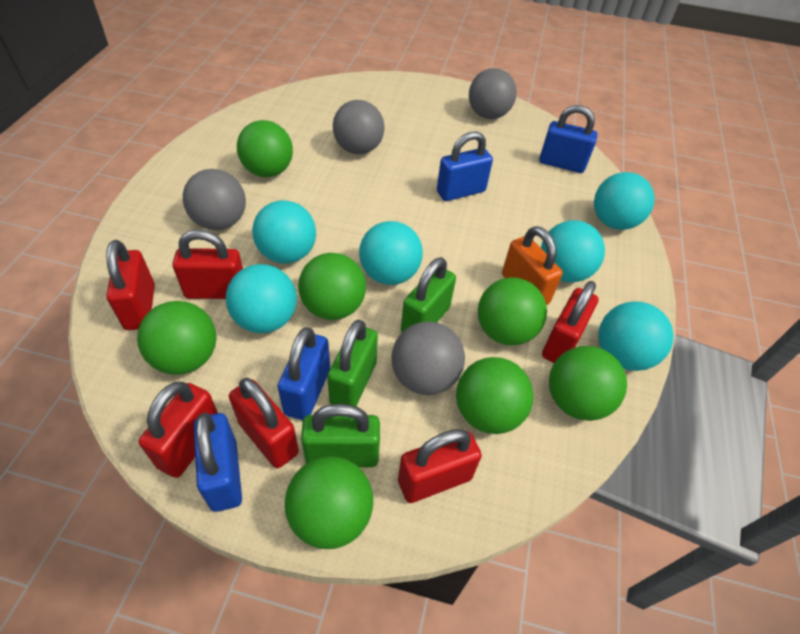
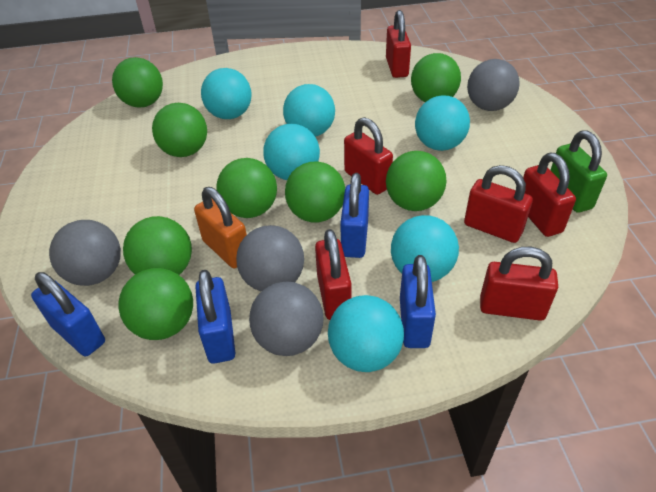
green ball: 7 -> 8
green padlock: 3 -> 1

